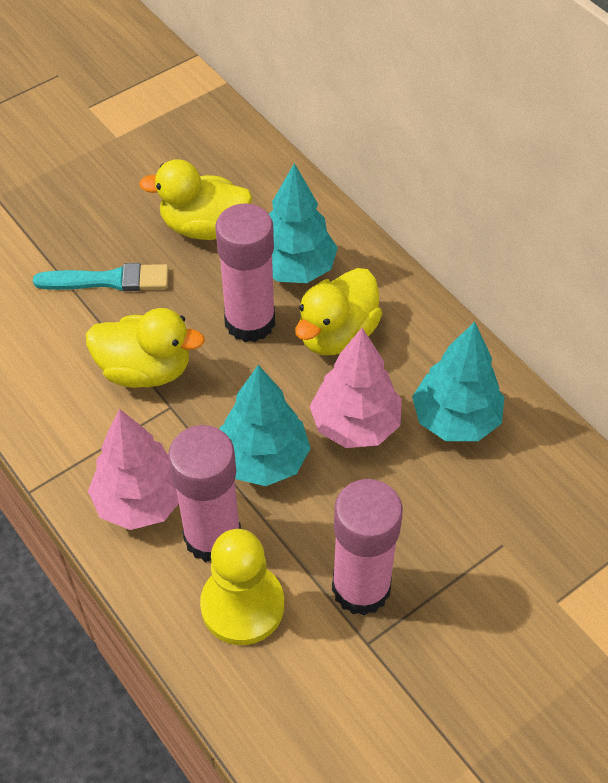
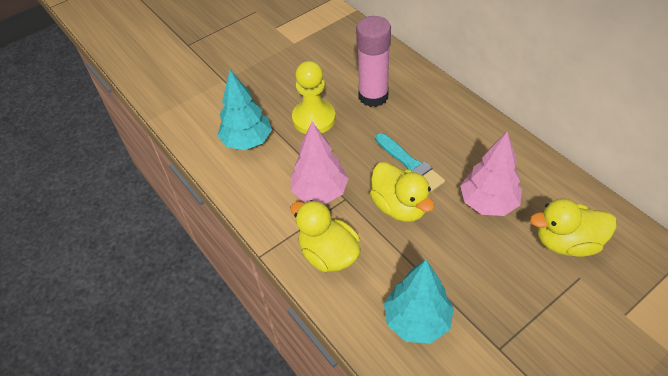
pink glue stick: 3 -> 1
turquoise tree: 3 -> 2

